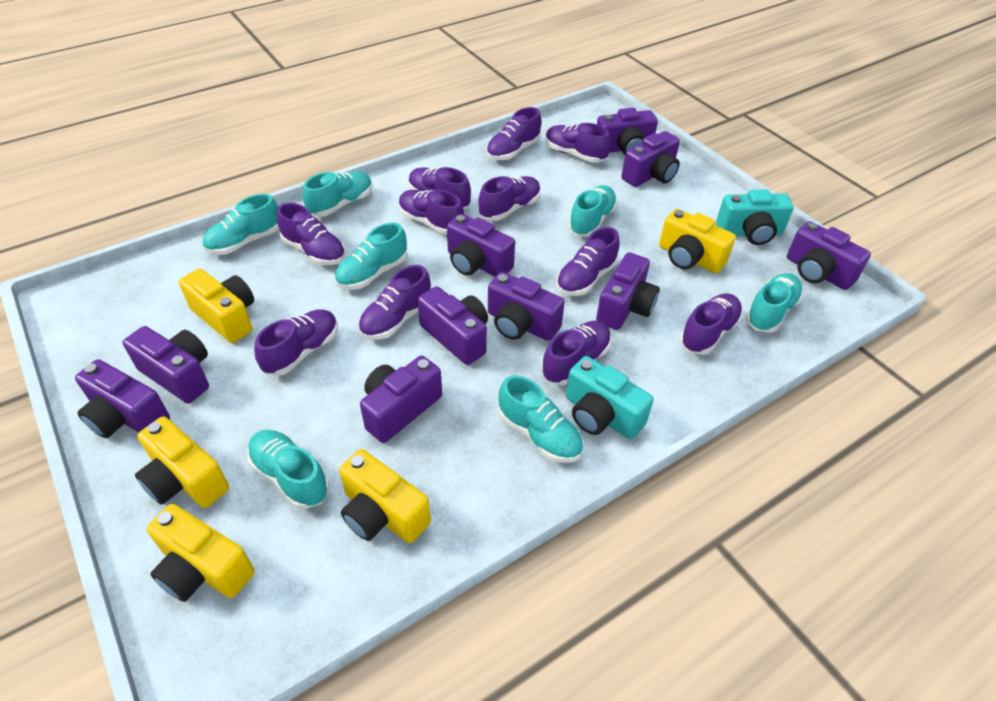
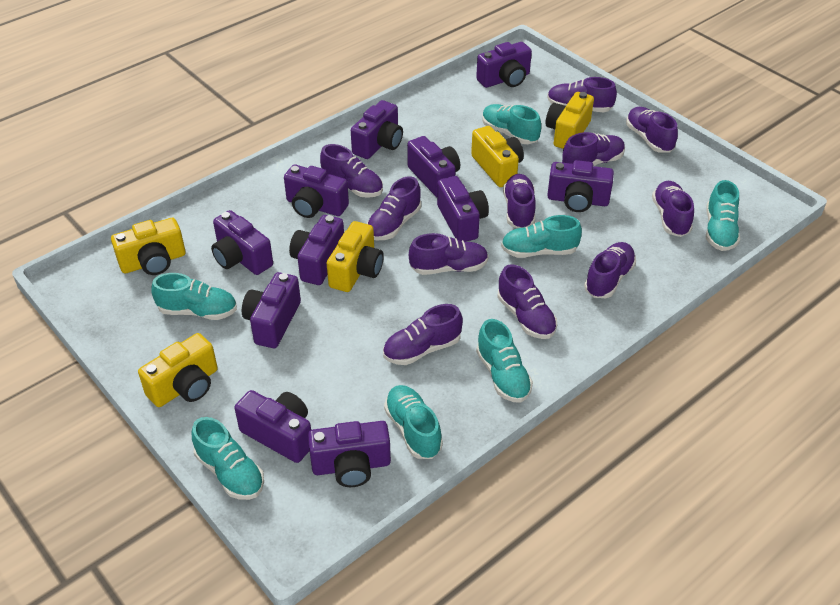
purple camera: 10 -> 11
turquoise camera: 2 -> 0

